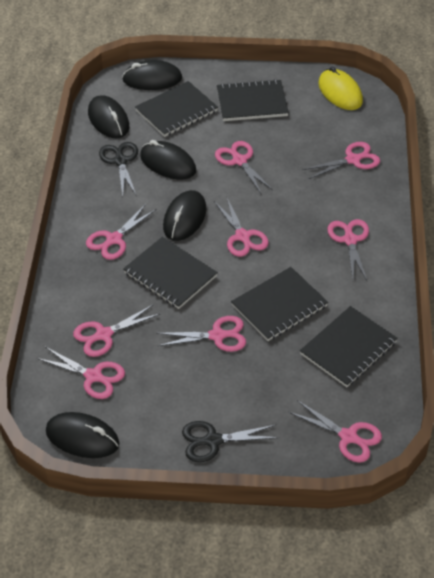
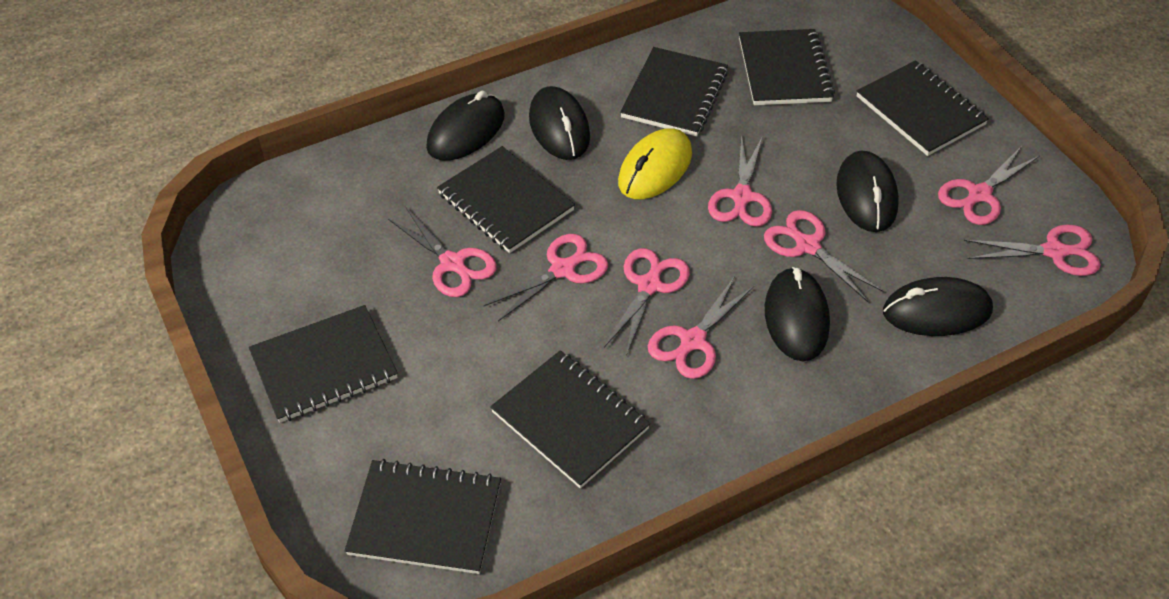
black notebook: 5 -> 7
black scissors: 2 -> 0
pink scissors: 9 -> 8

